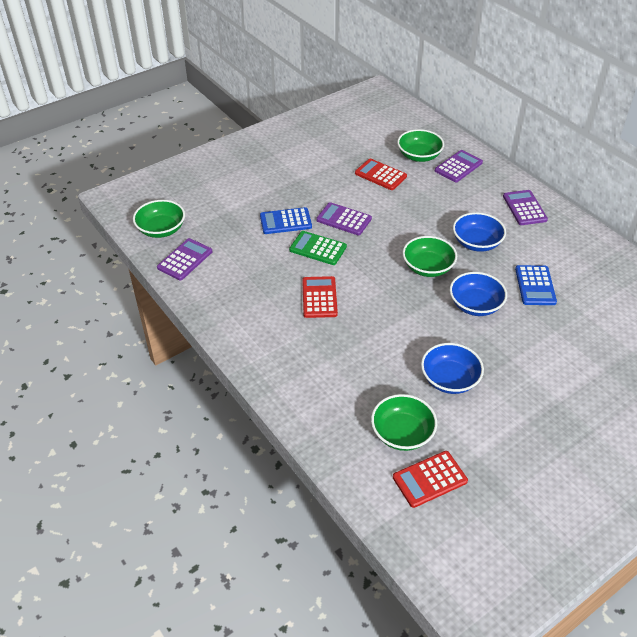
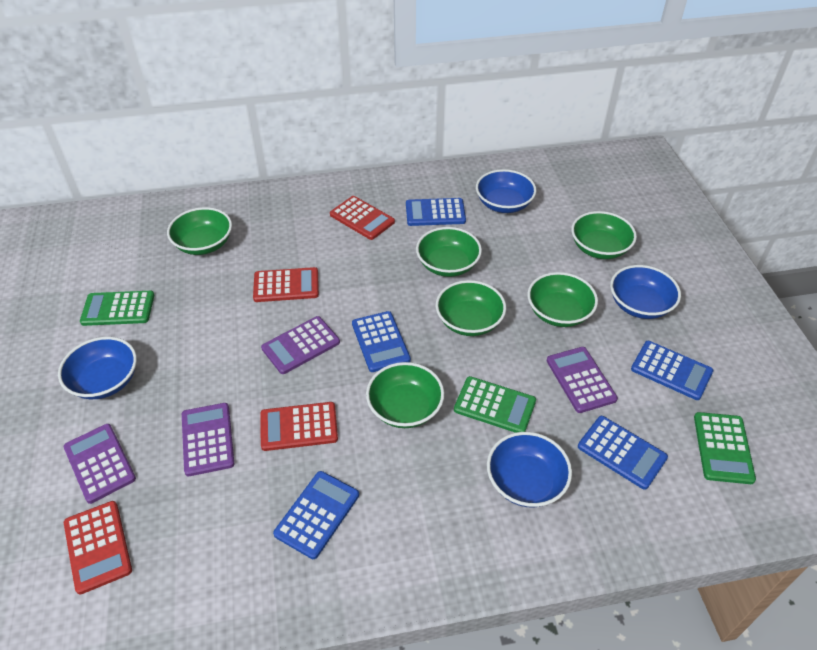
blue bowl: 3 -> 4
blue calculator: 2 -> 5
green bowl: 4 -> 6
green calculator: 1 -> 3
red calculator: 3 -> 4

